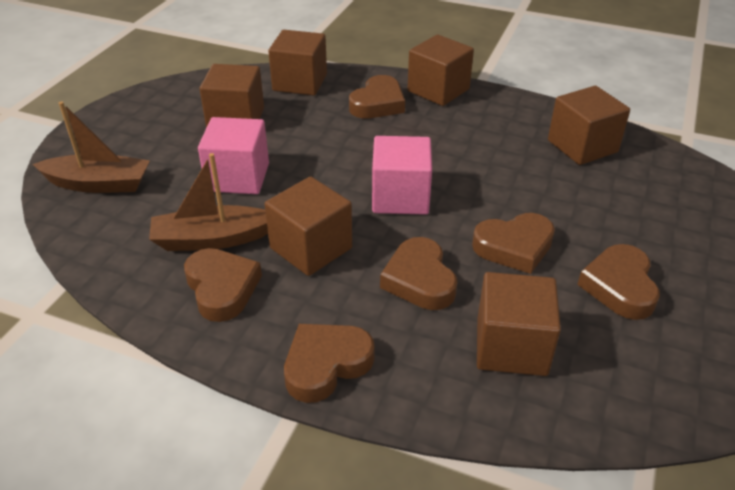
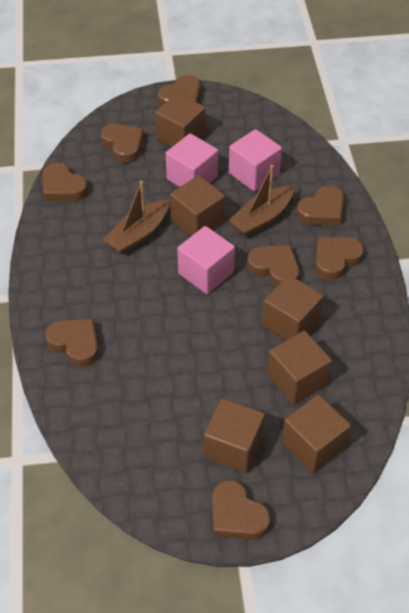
brown heart: 6 -> 8
pink cube: 2 -> 3

